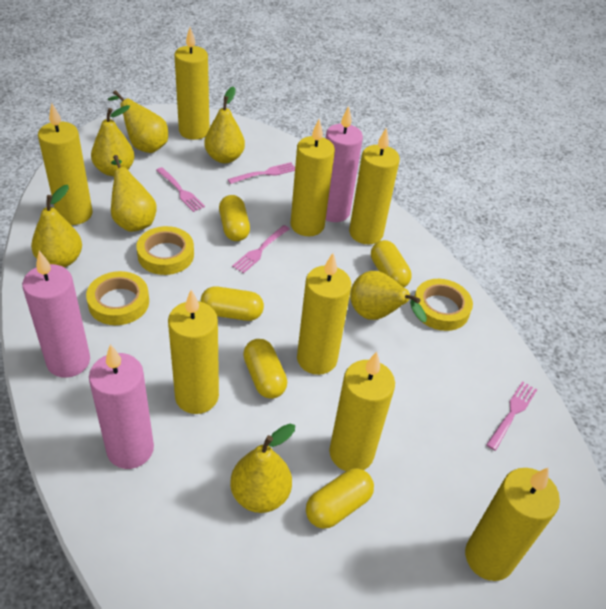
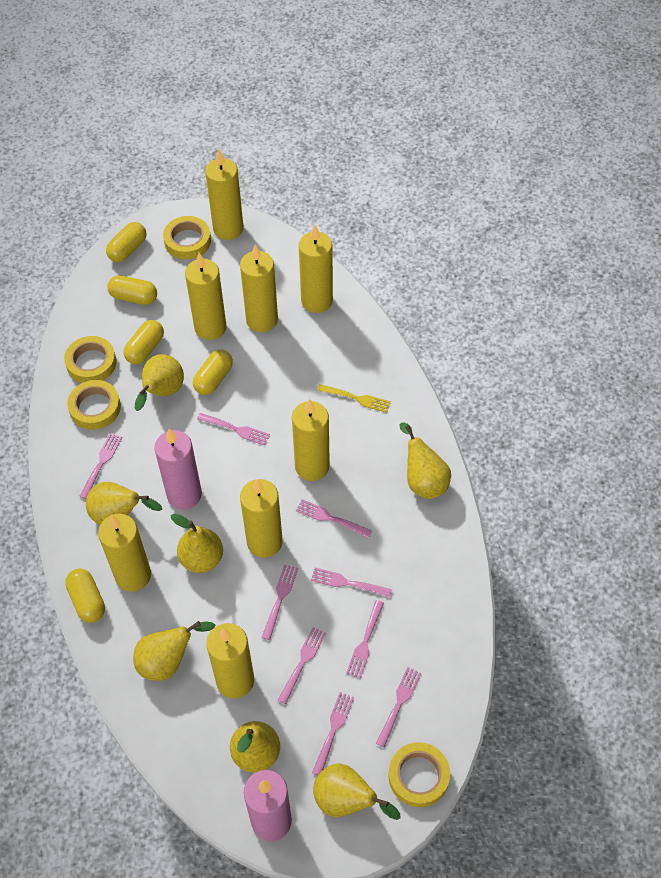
pink candle: 3 -> 2
pink fork: 4 -> 9
yellow fork: 0 -> 1
yellow tape: 3 -> 4

